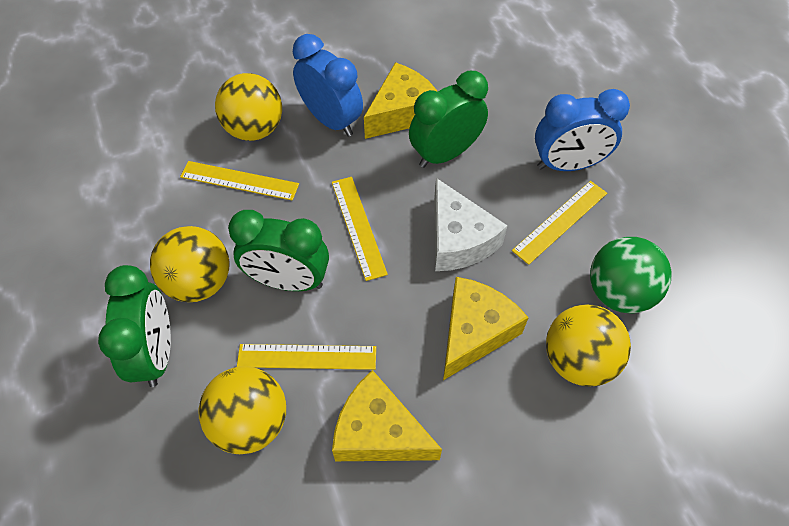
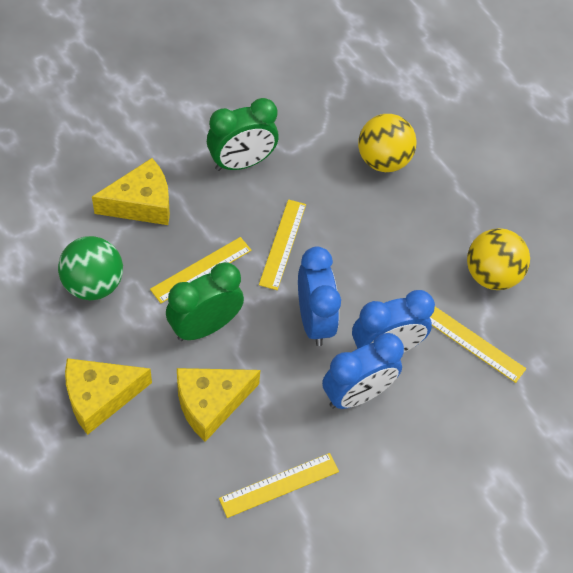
blue clock: 2 -> 3
green clock: 3 -> 2
white cheese: 1 -> 0
yellow ball: 4 -> 2

